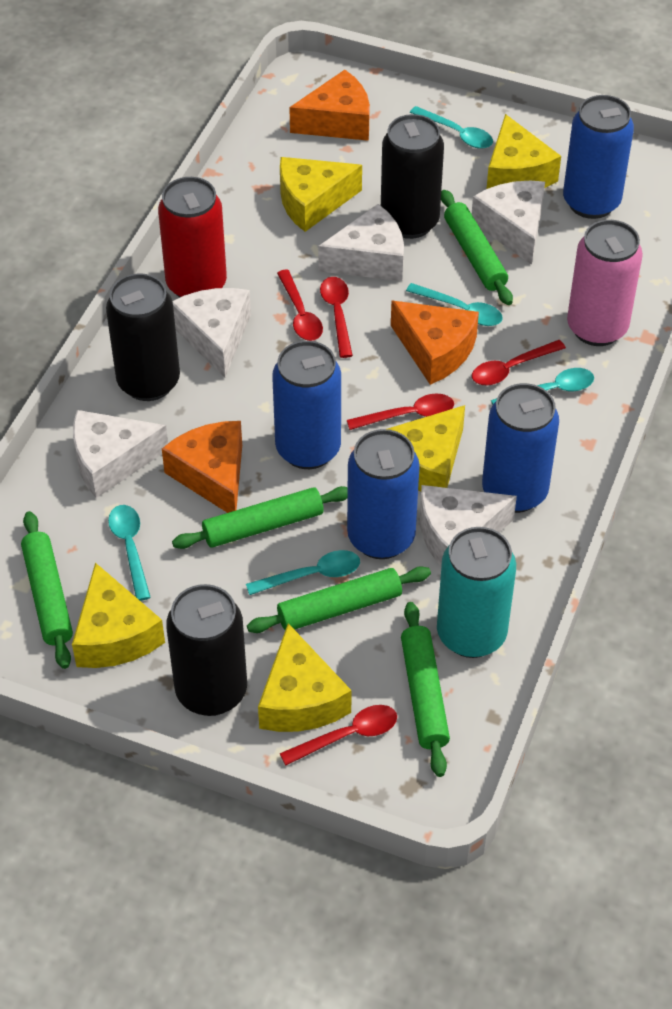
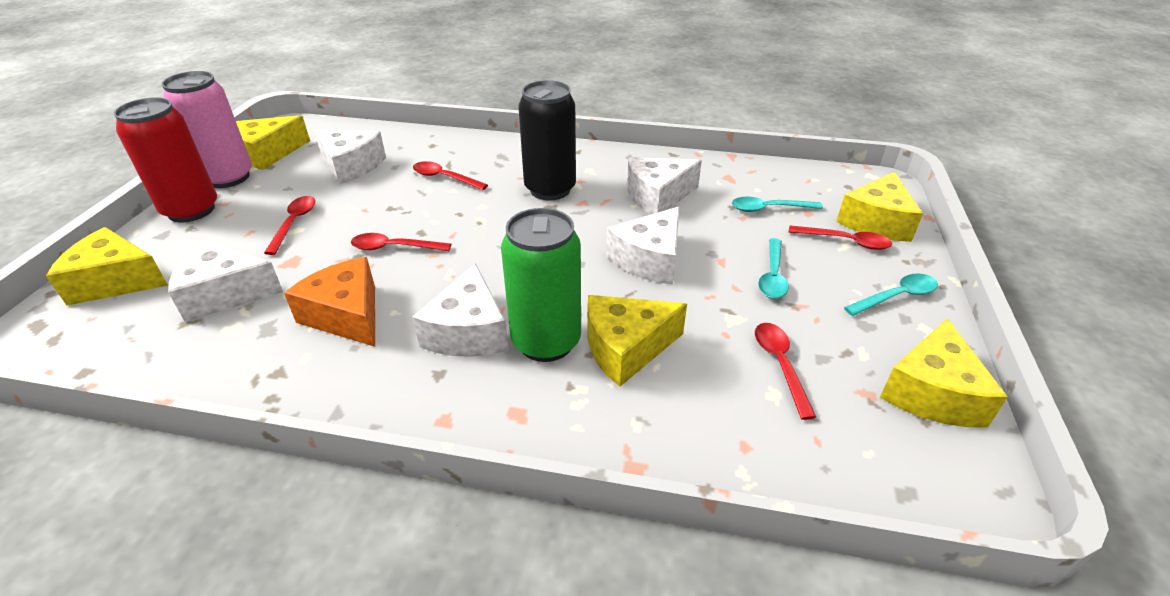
black can: 3 -> 1
blue can: 4 -> 0
green can: 0 -> 1
green rolling pin: 5 -> 0
orange cheese: 3 -> 1
turquoise can: 1 -> 0
turquoise spoon: 5 -> 3

